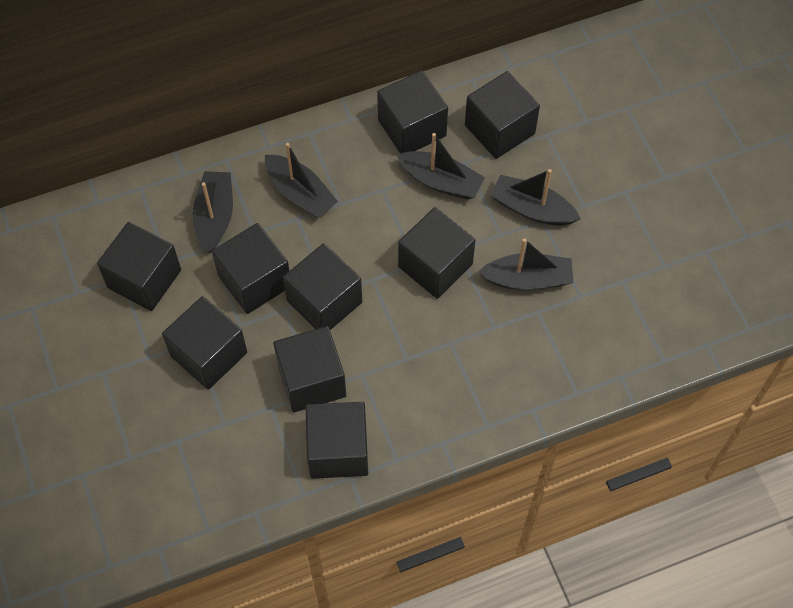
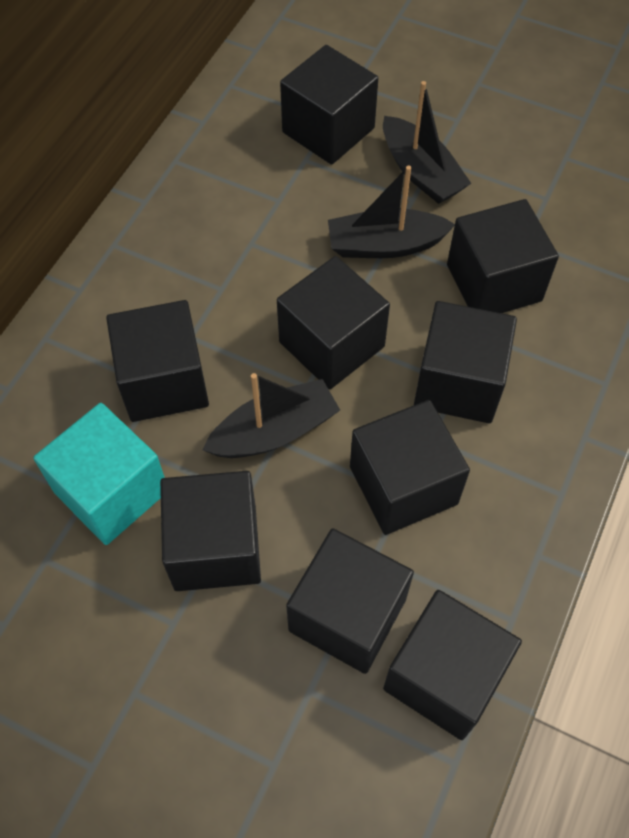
black boat: 5 -> 3
turquoise cube: 0 -> 1

